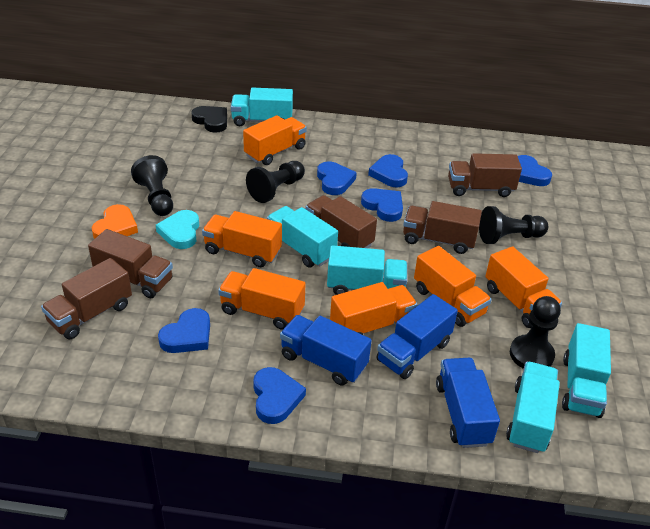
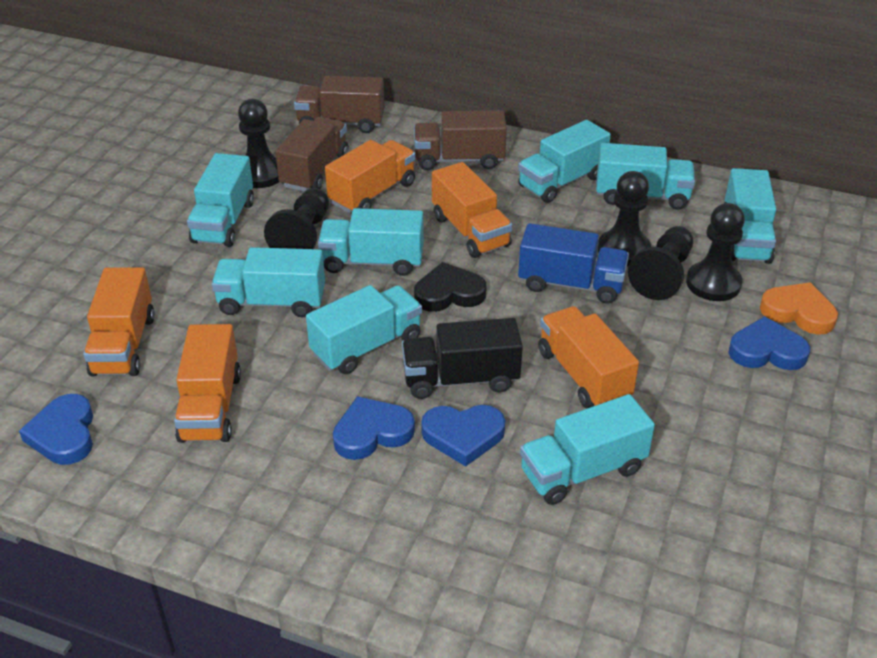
black pawn: 4 -> 5
black truck: 0 -> 1
blue heart: 6 -> 4
blue truck: 3 -> 1
brown truck: 5 -> 3
orange truck: 6 -> 5
turquoise heart: 1 -> 0
turquoise truck: 5 -> 8

